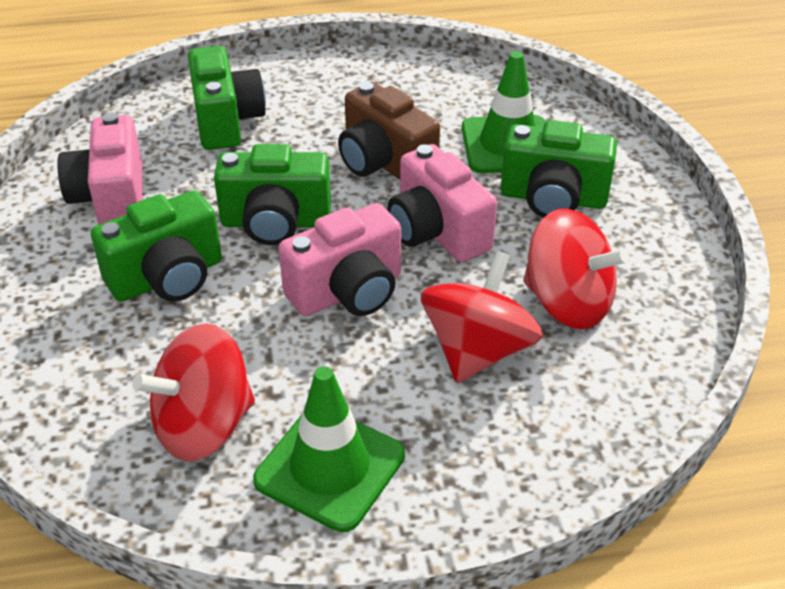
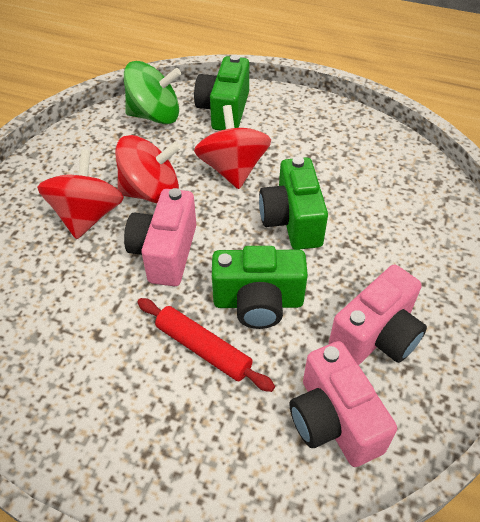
brown camera: 1 -> 0
green camera: 4 -> 3
green spinning top: 0 -> 1
green traffic cone: 2 -> 0
red rolling pin: 0 -> 1

